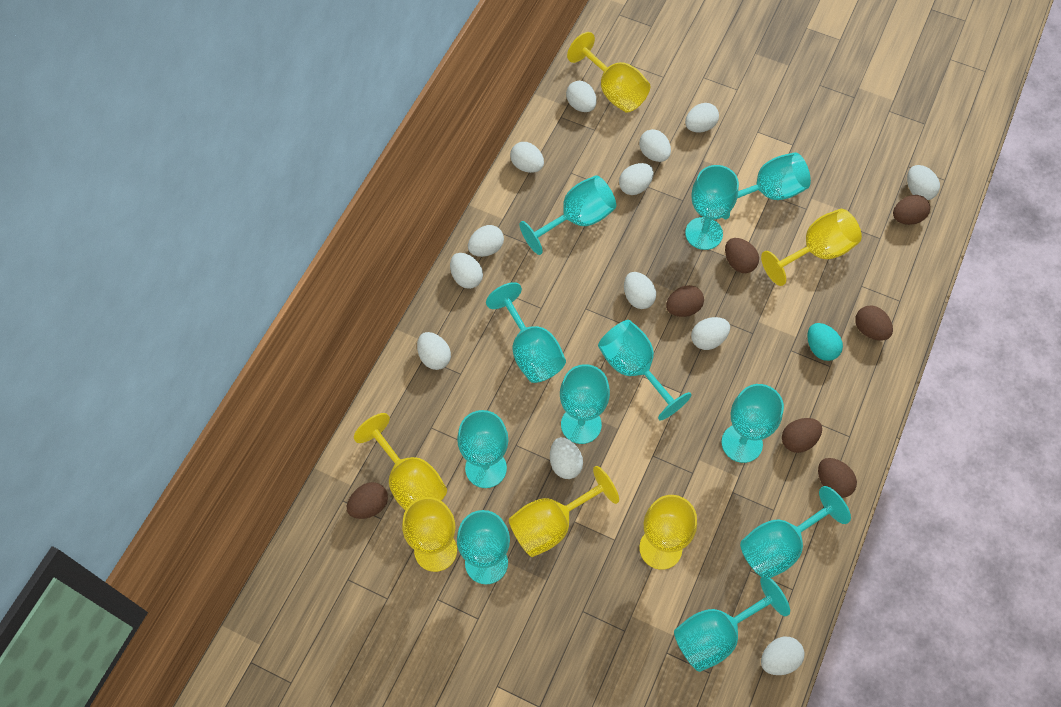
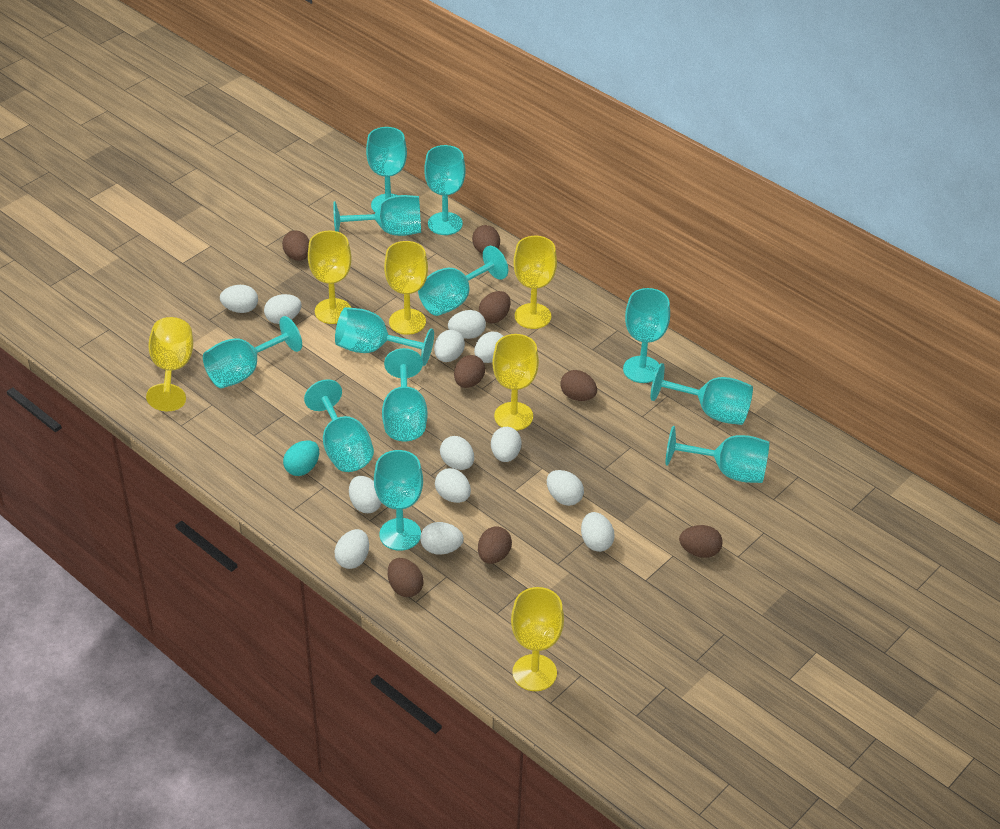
brown egg: 7 -> 8
turquoise goblet: 11 -> 12

